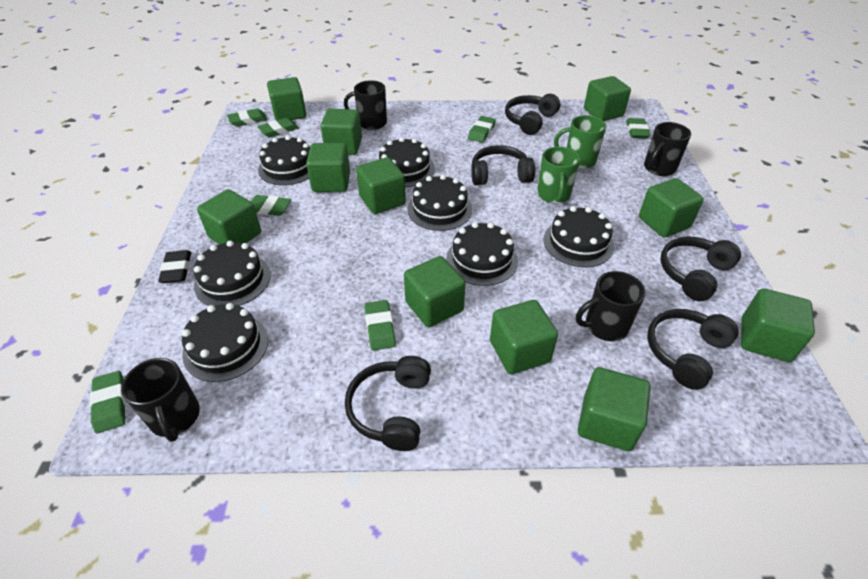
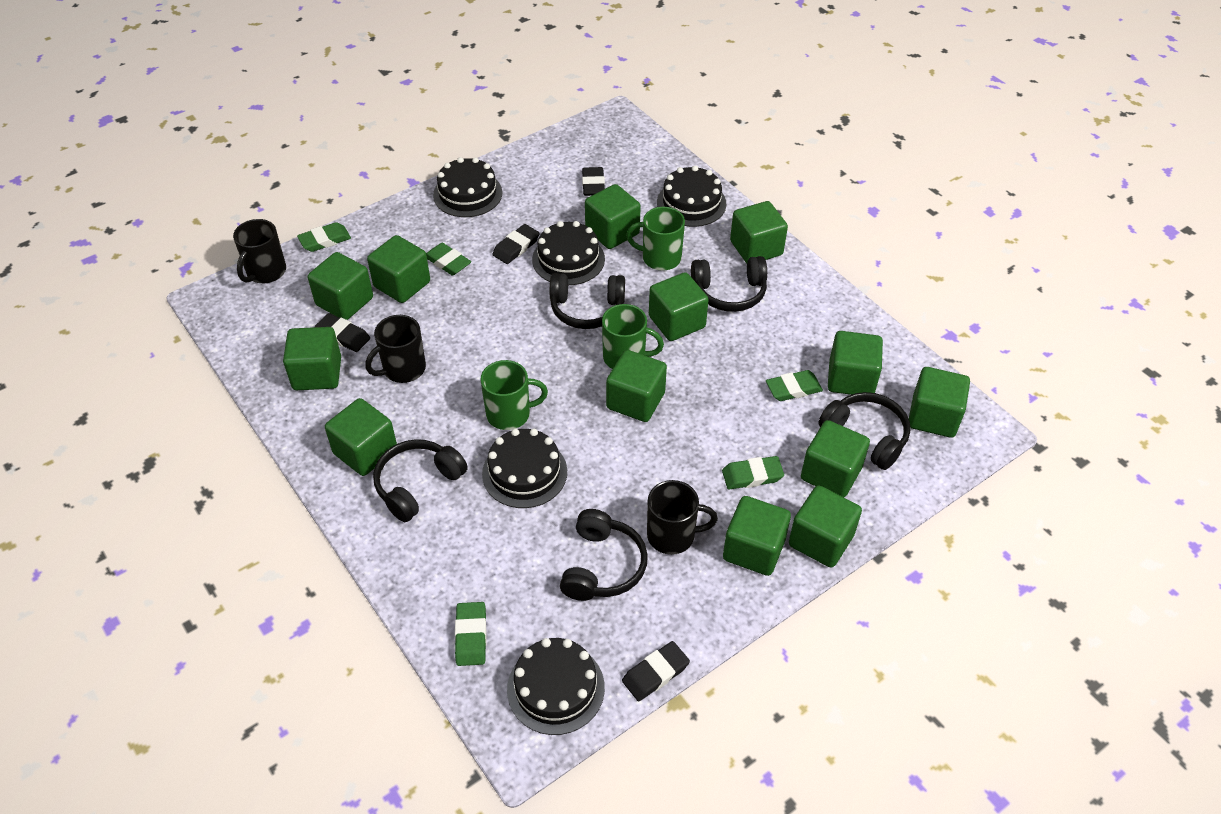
black cake: 7 -> 5
black eraser: 1 -> 4
black mug: 4 -> 3
green cube: 11 -> 13
green eraser: 7 -> 5
green mug: 2 -> 3

